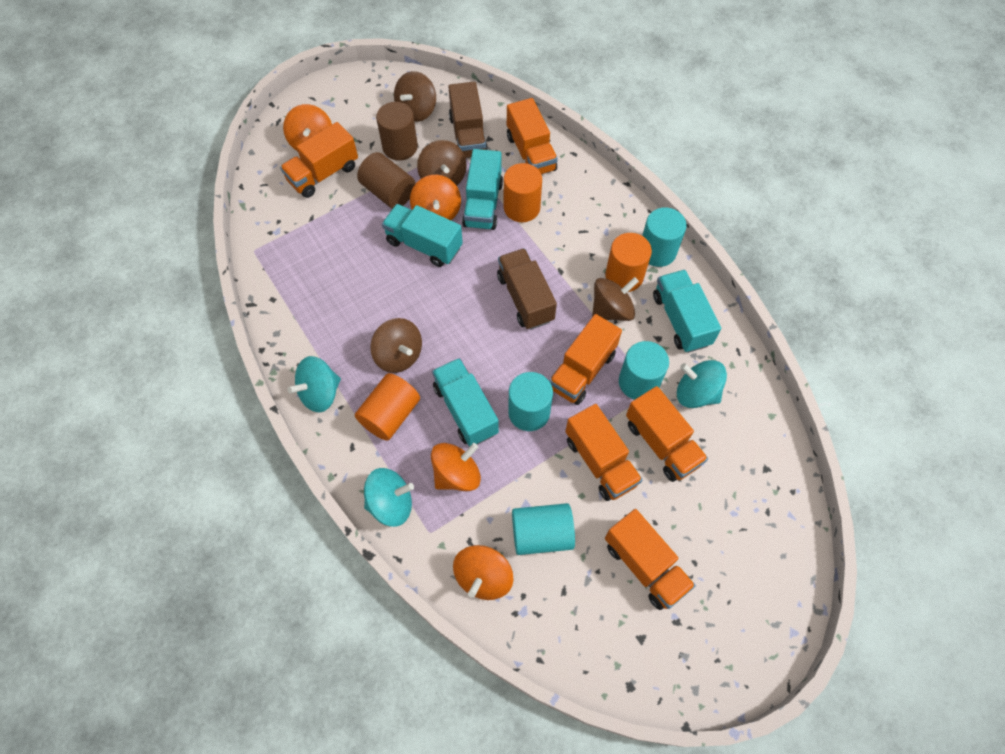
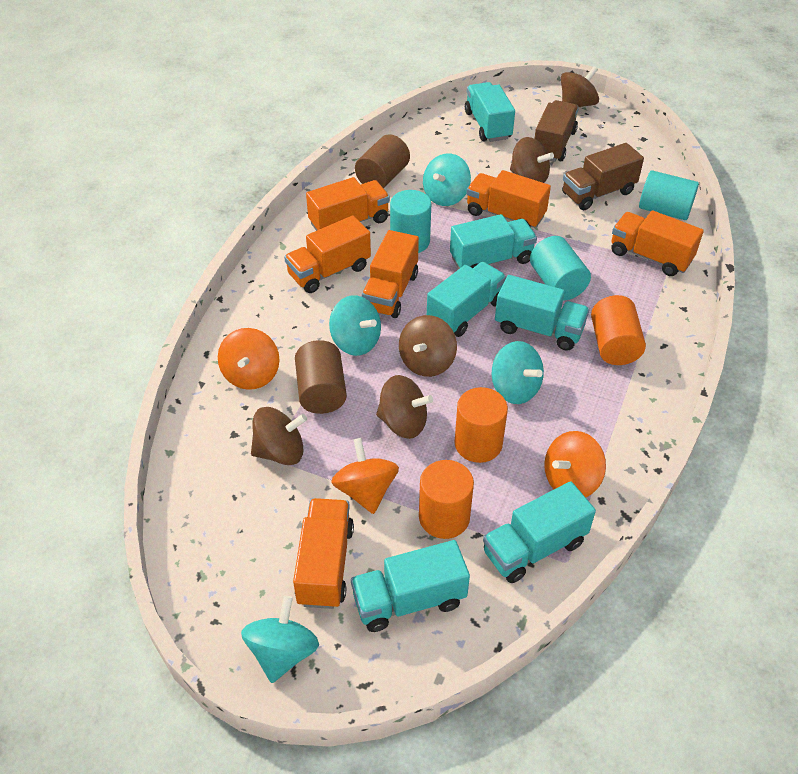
brown spinning top: 4 -> 5
orange spinning top: 4 -> 3
turquoise cylinder: 4 -> 3
turquoise spinning top: 3 -> 4
turquoise truck: 4 -> 6

